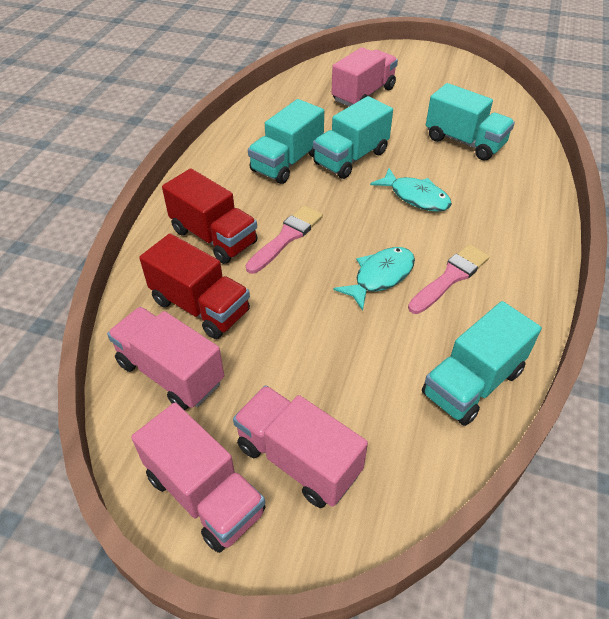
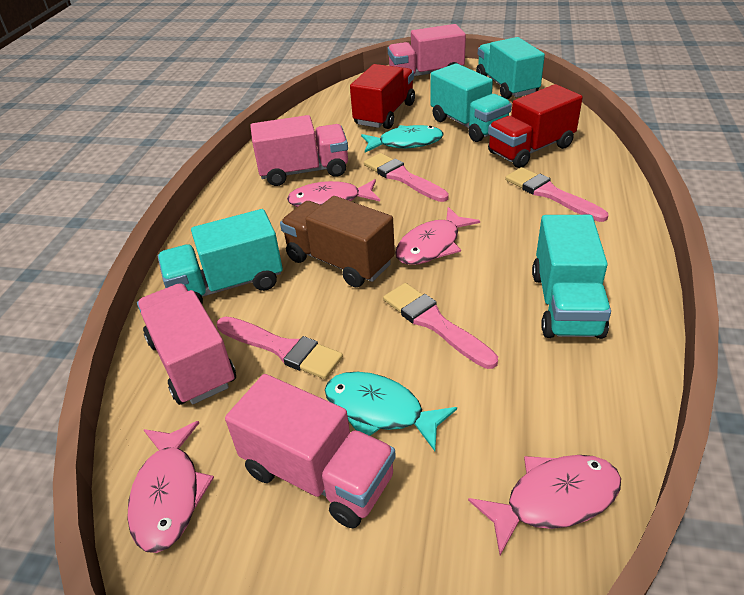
brown truck: 0 -> 1
pink brush: 2 -> 4
pink fish: 0 -> 4

